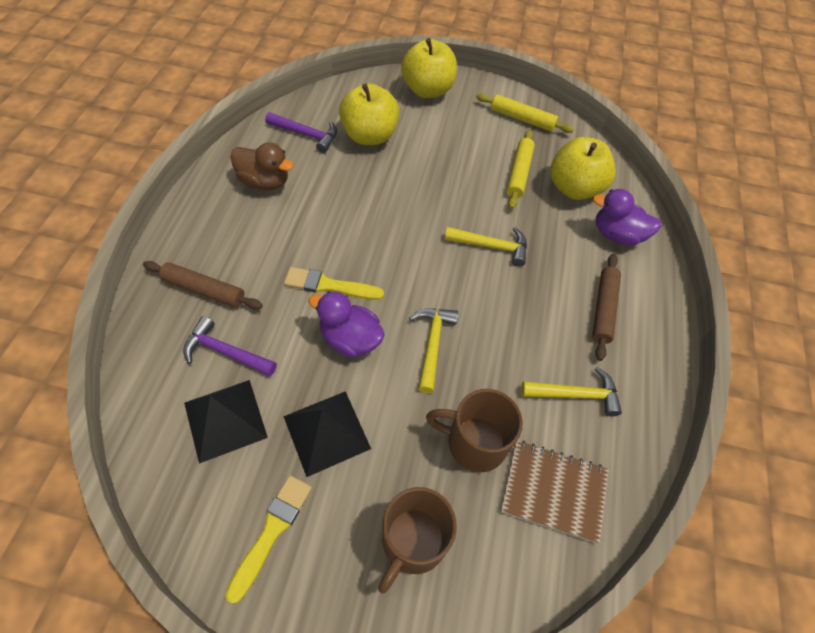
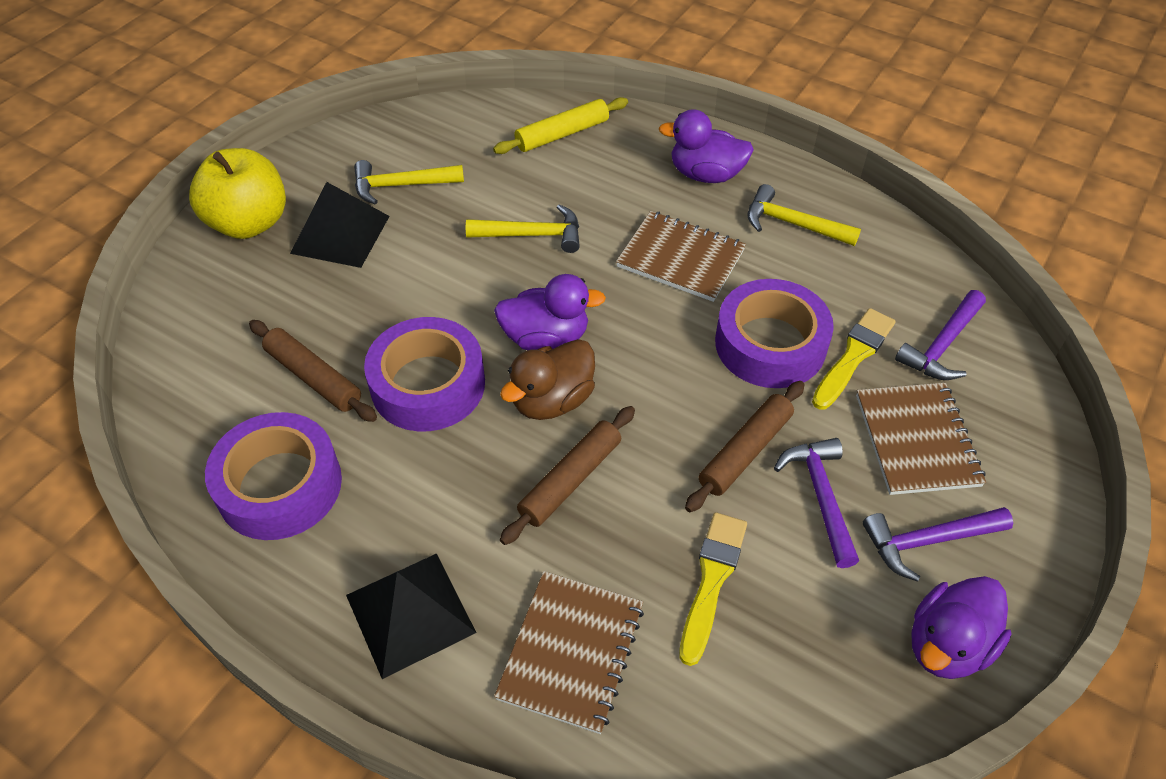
brown mug: 2 -> 0
brown notebook: 1 -> 3
brown rolling pin: 2 -> 3
purple duck: 2 -> 3
purple hammer: 2 -> 3
purple tape: 0 -> 3
yellow apple: 3 -> 1
yellow rolling pin: 2 -> 1

